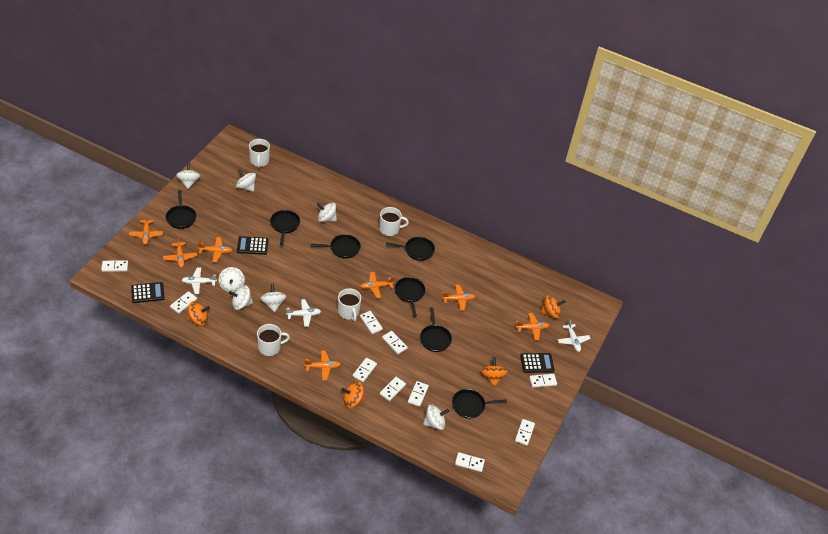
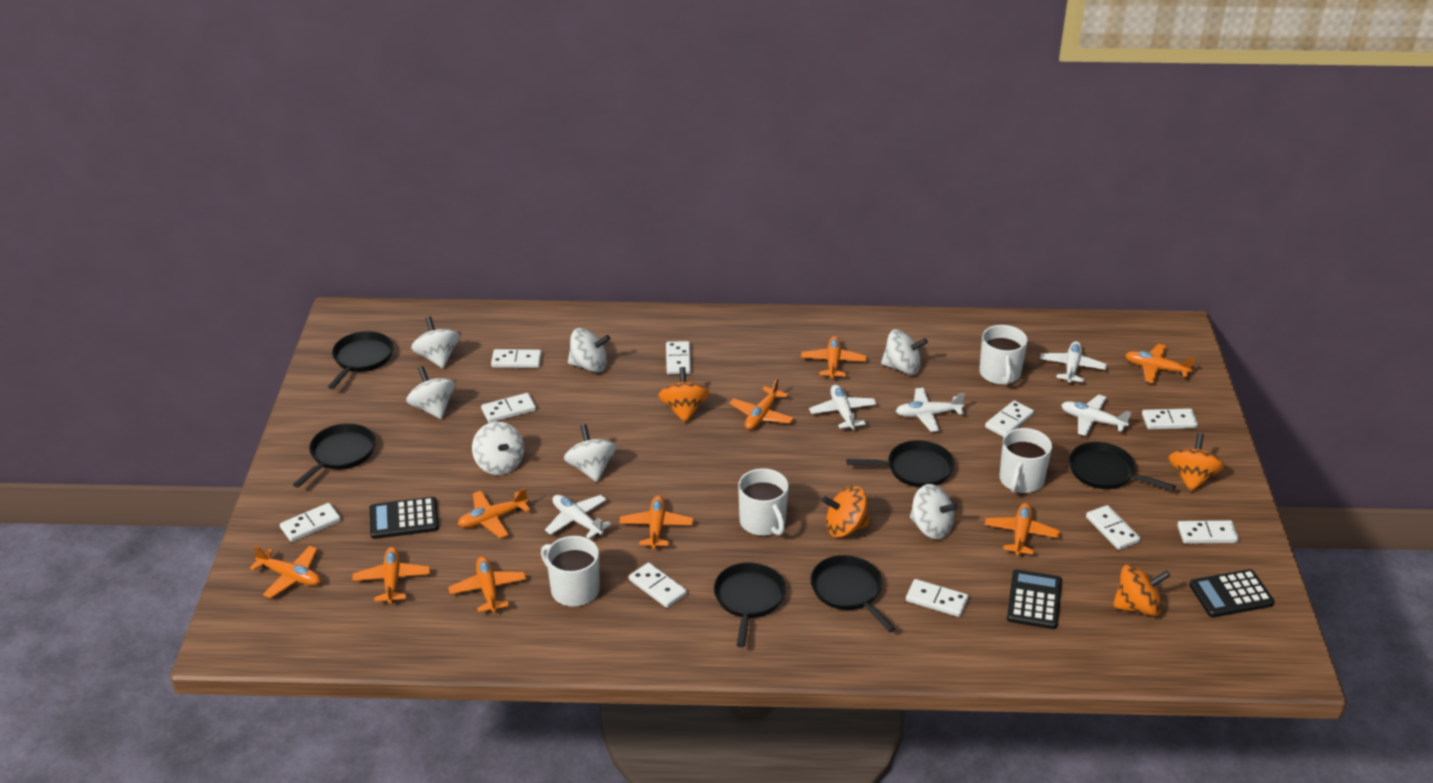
black pan: 7 -> 6
orange plane: 7 -> 9
white plane: 3 -> 5

